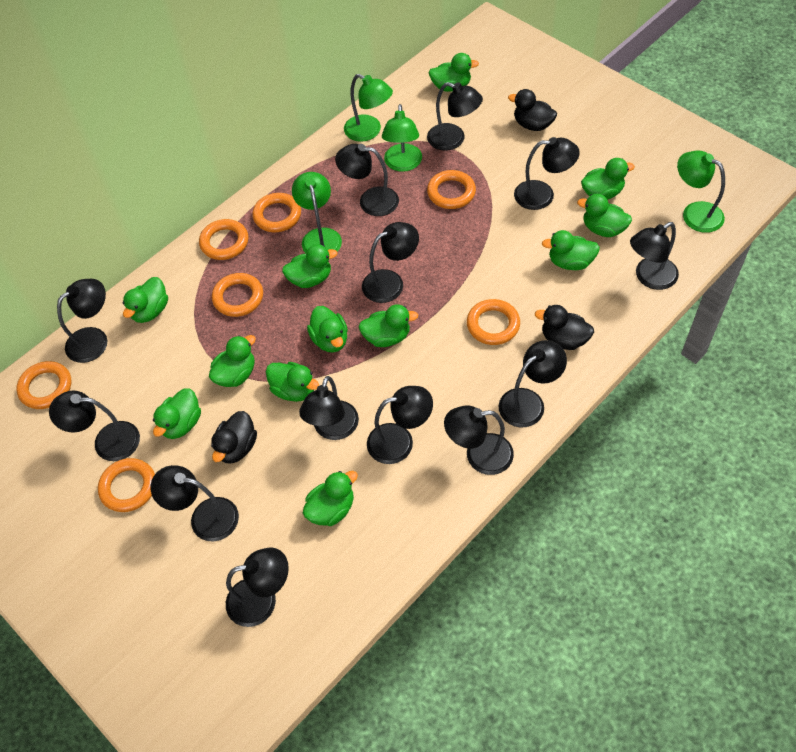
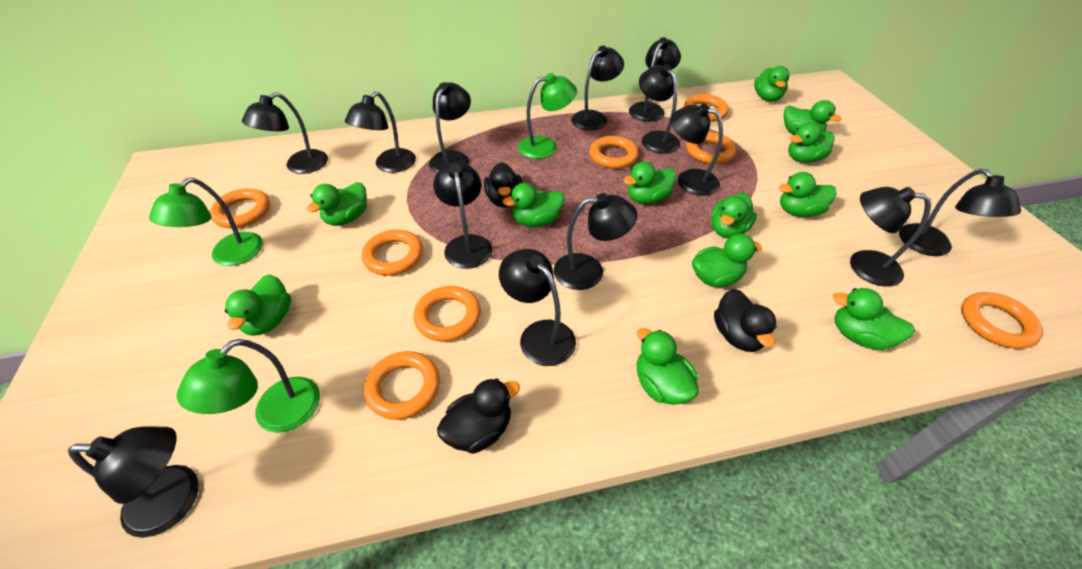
green lamp: 4 -> 3
orange ring: 7 -> 8

